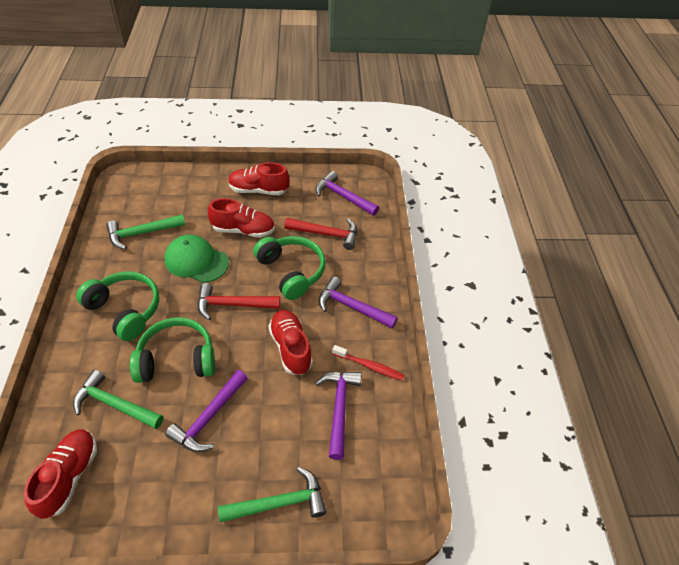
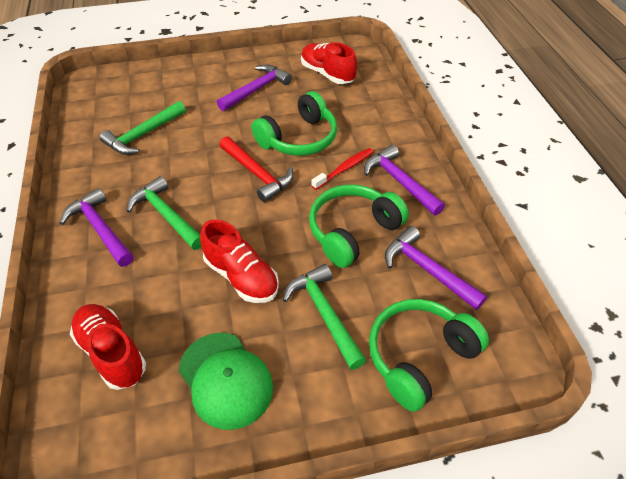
red hammer: 2 -> 1
red shoe: 4 -> 3

